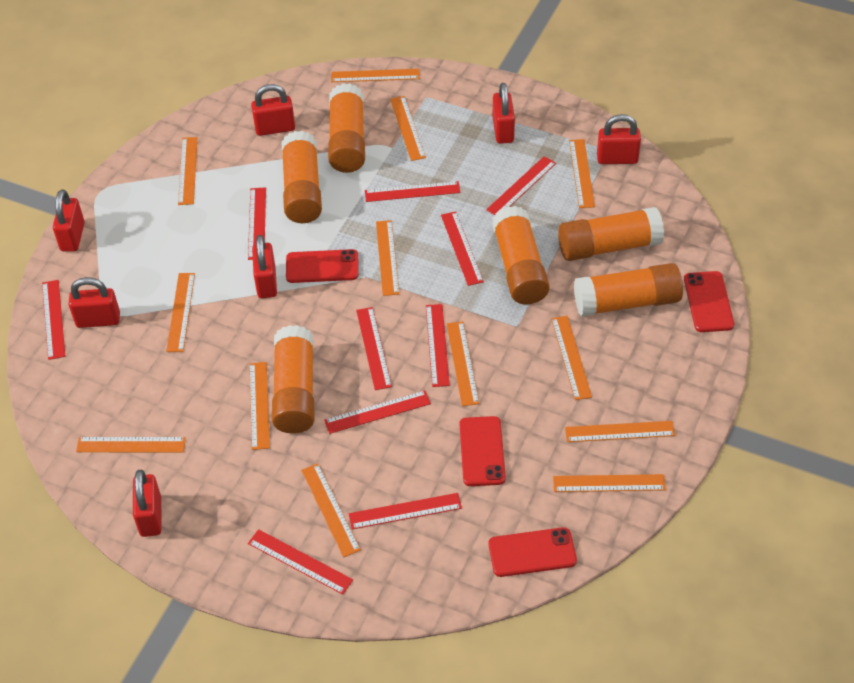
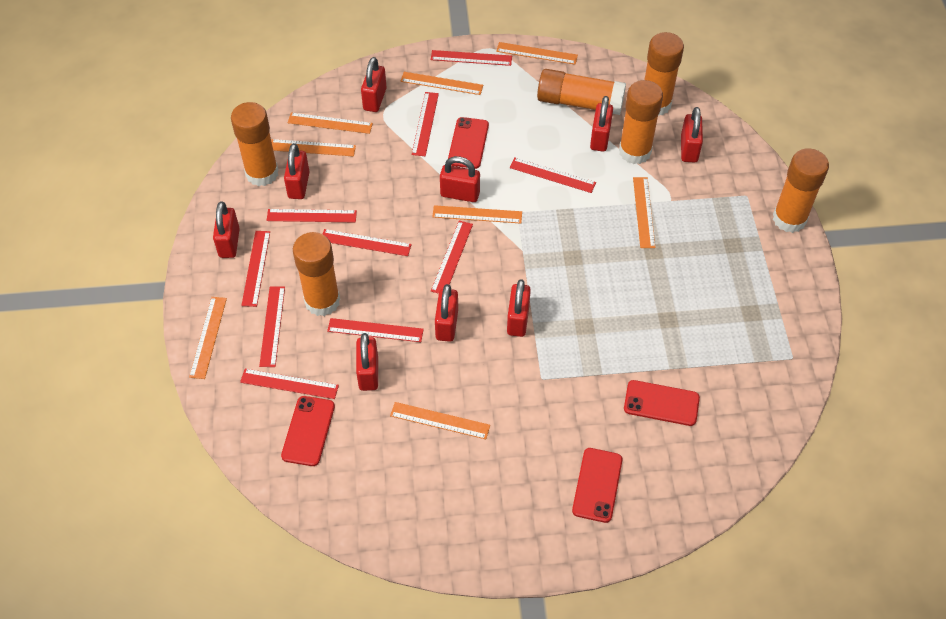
orange ruler: 13 -> 8
red padlock: 7 -> 9

